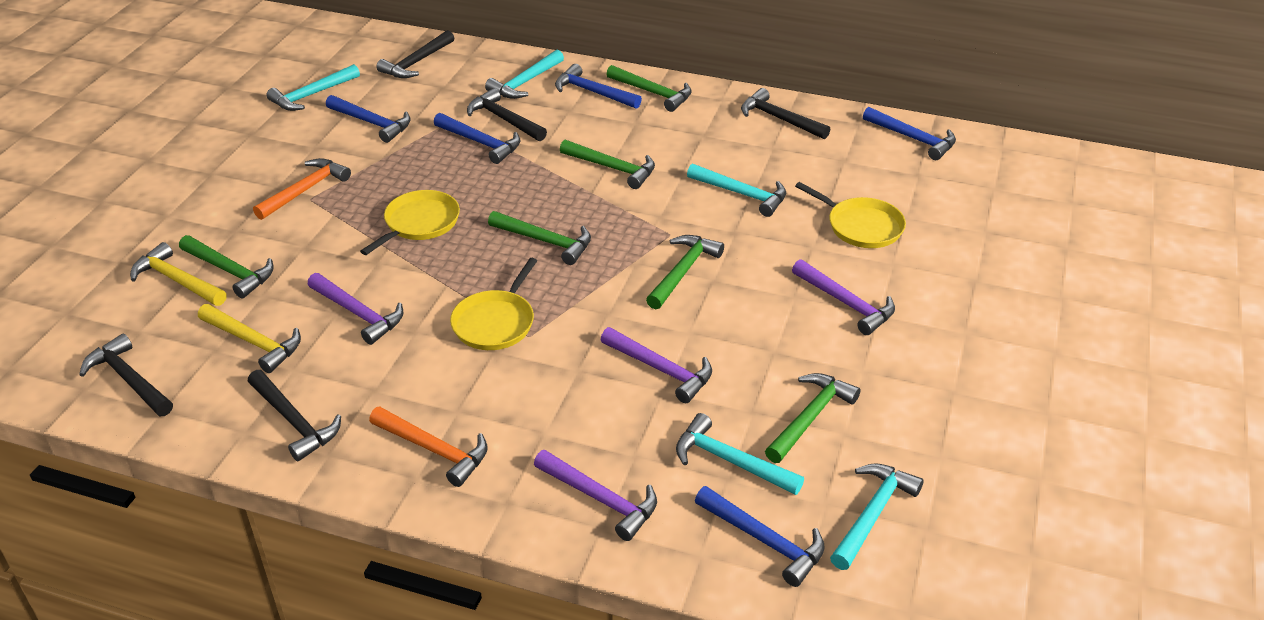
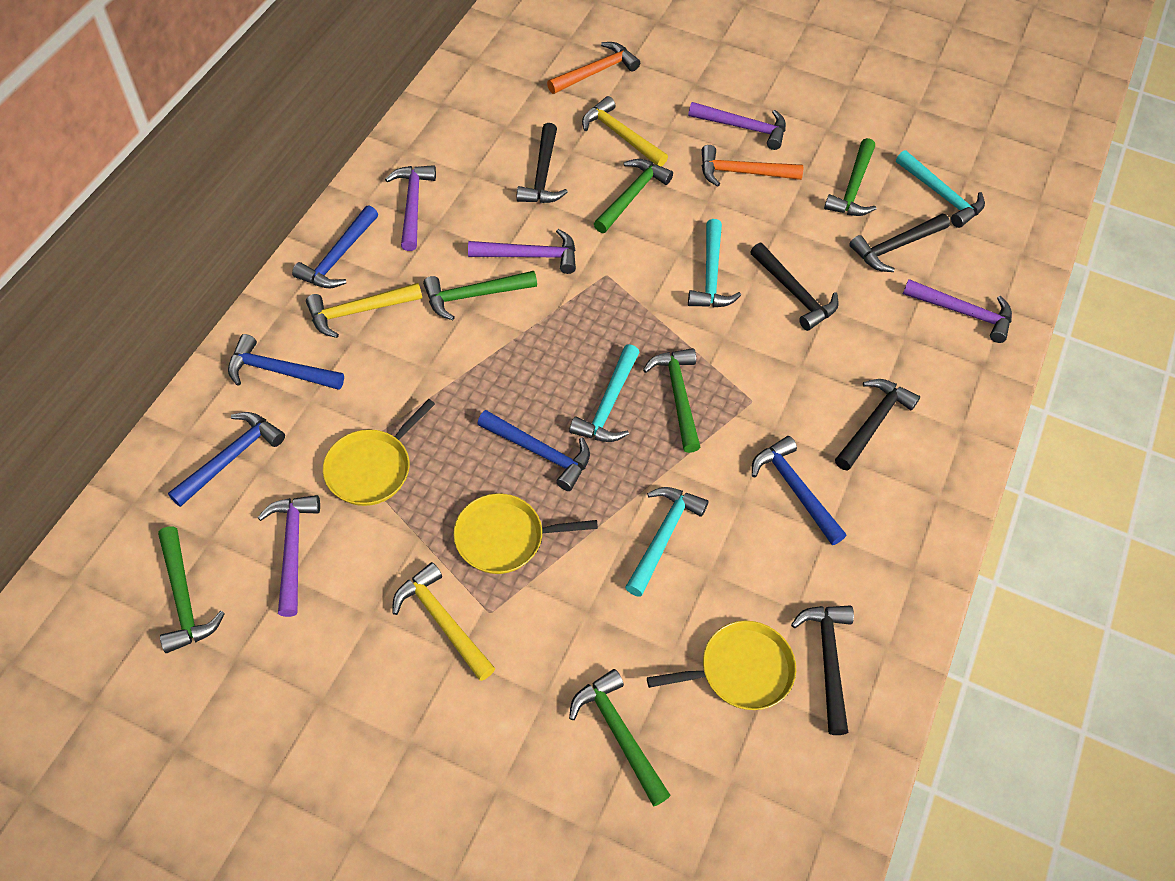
purple hammer: 4 -> 5
turquoise hammer: 5 -> 4
yellow hammer: 2 -> 3

